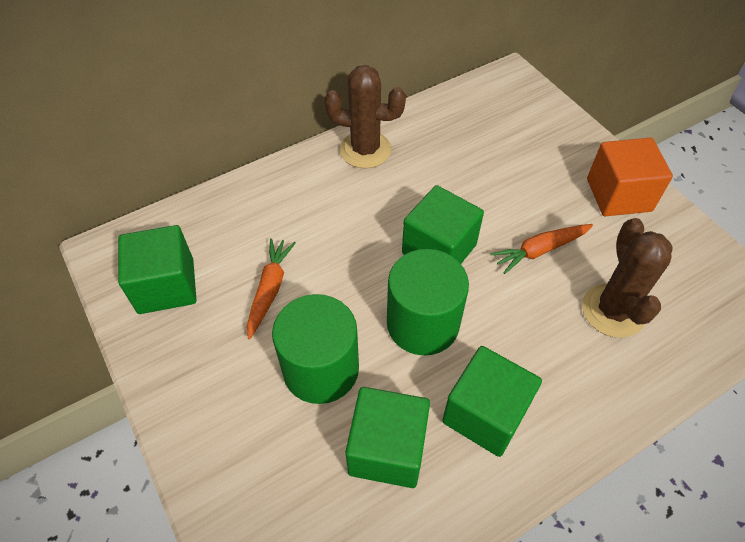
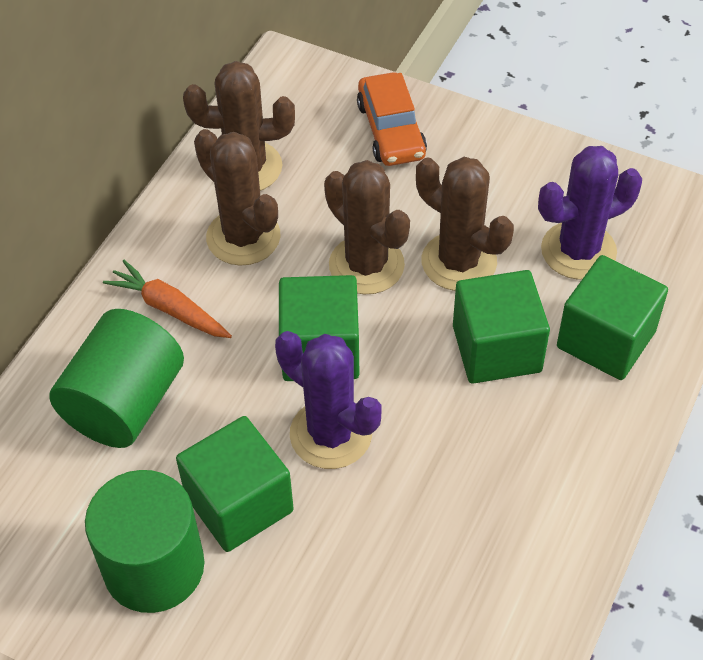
brown cactus: 2 -> 4
orange car: 0 -> 1
orange carrot: 2 -> 1
orange cube: 1 -> 0
purple cactus: 0 -> 2

